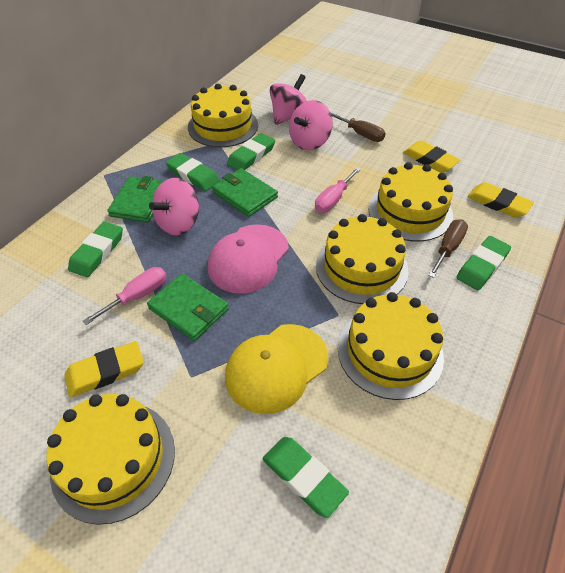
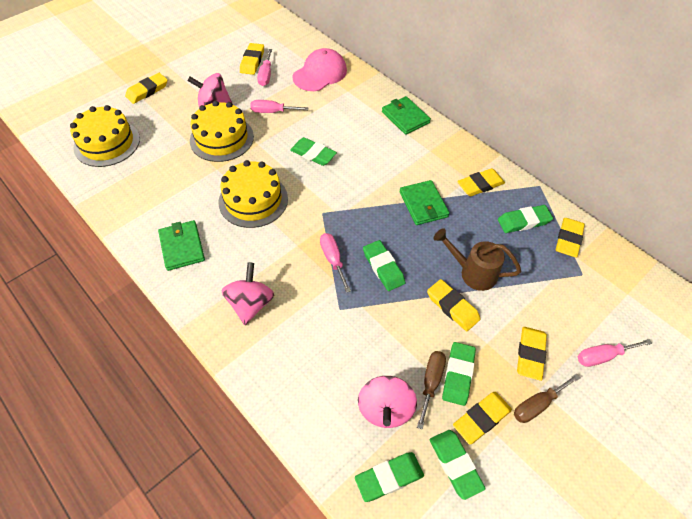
brown watering can: 0 -> 1
green eraser: 5 -> 6
pink screwdriver: 2 -> 4
yellow cake: 5 -> 3
yellow cap: 1 -> 0
yellow eraser: 3 -> 7

